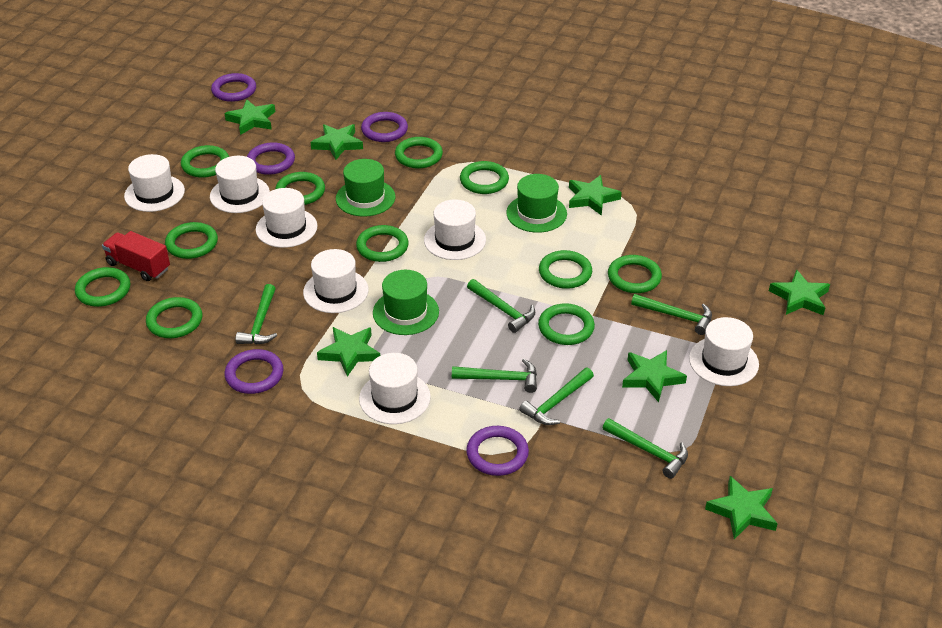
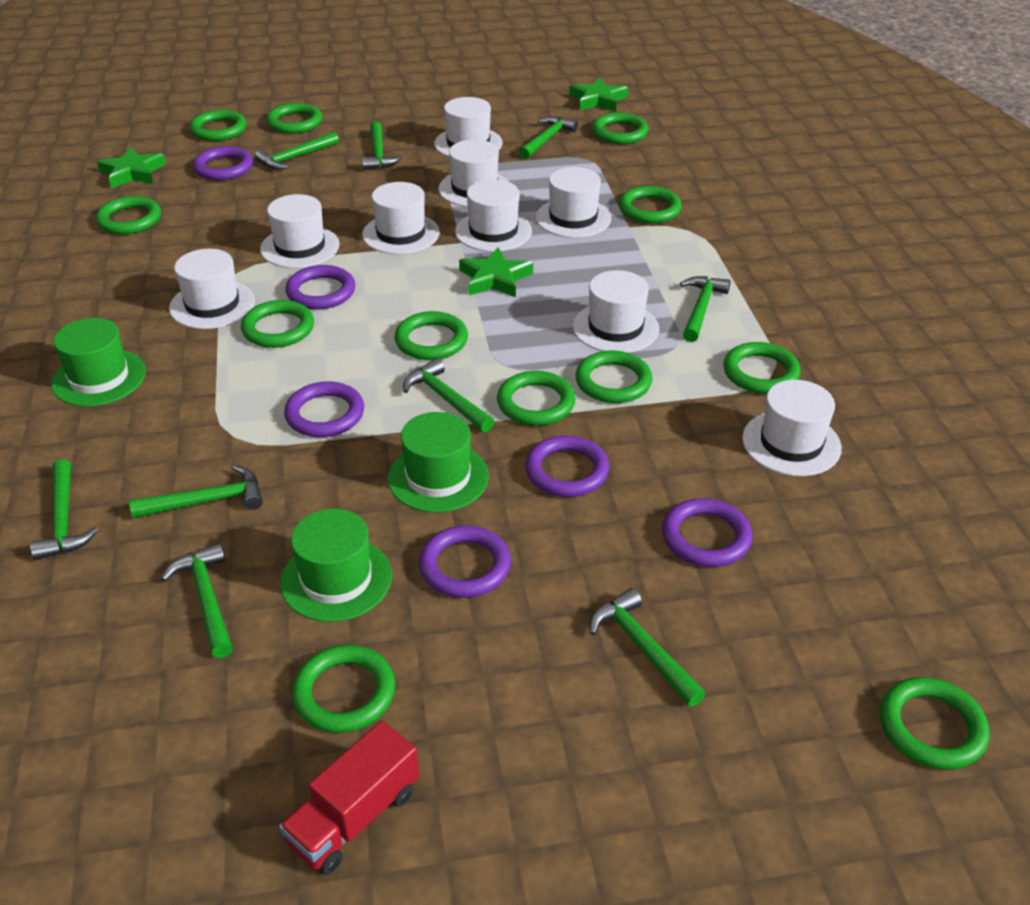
green hammer: 6 -> 9
green ring: 11 -> 12
green star: 7 -> 3
purple ring: 5 -> 6
white hat: 7 -> 9

